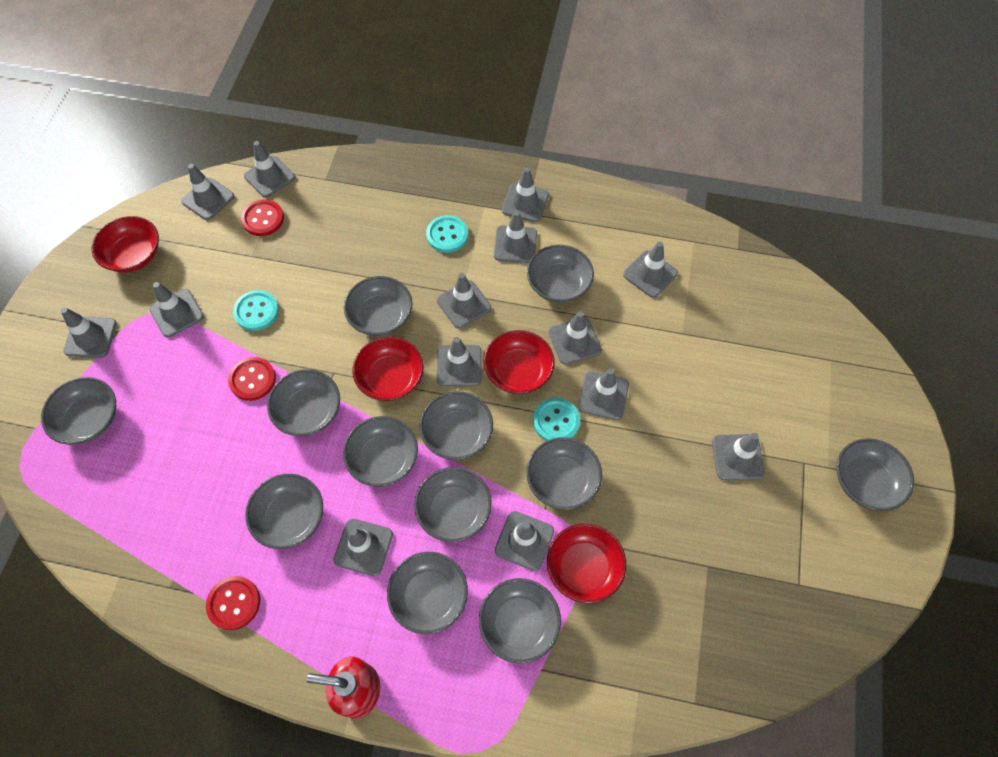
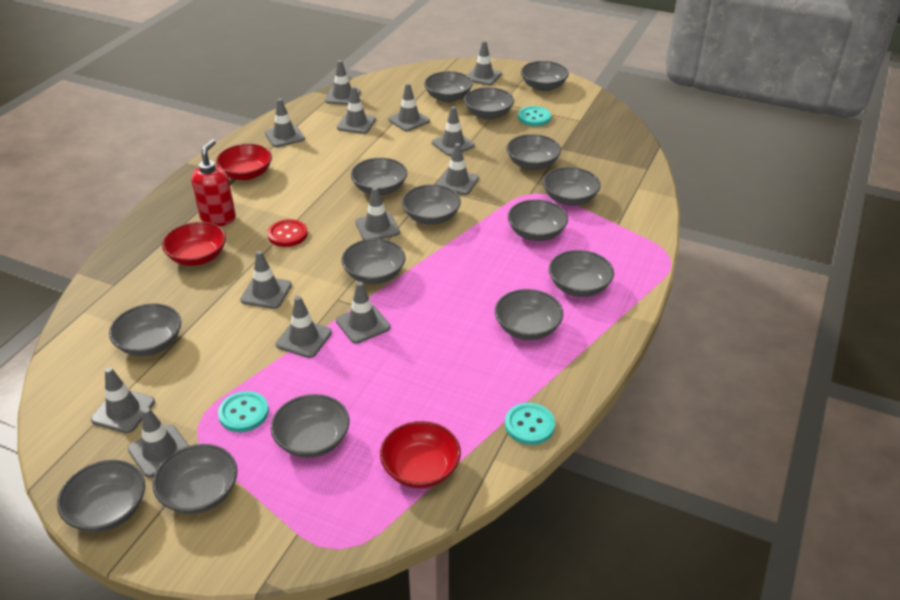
grey bowl: 12 -> 15
grey traffic cone: 14 -> 13
red bowl: 4 -> 3
red button: 3 -> 1

